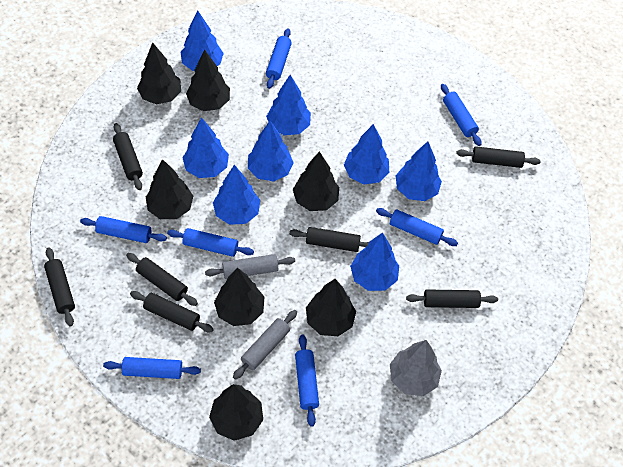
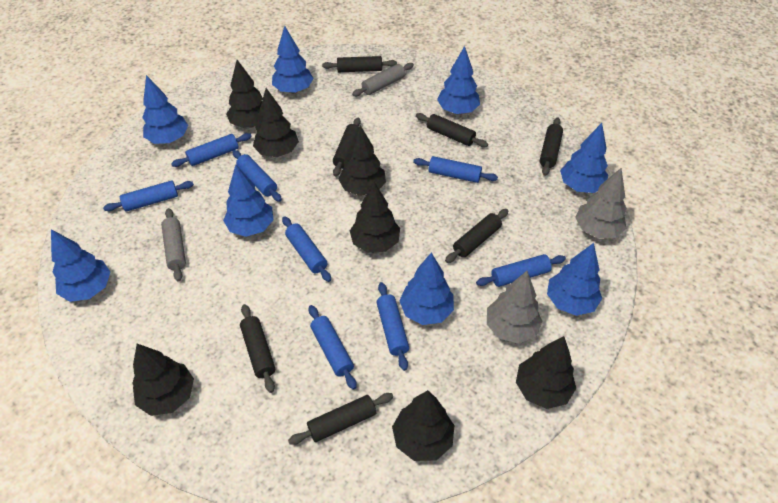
blue rolling pin: 7 -> 8
grey tree: 1 -> 2

